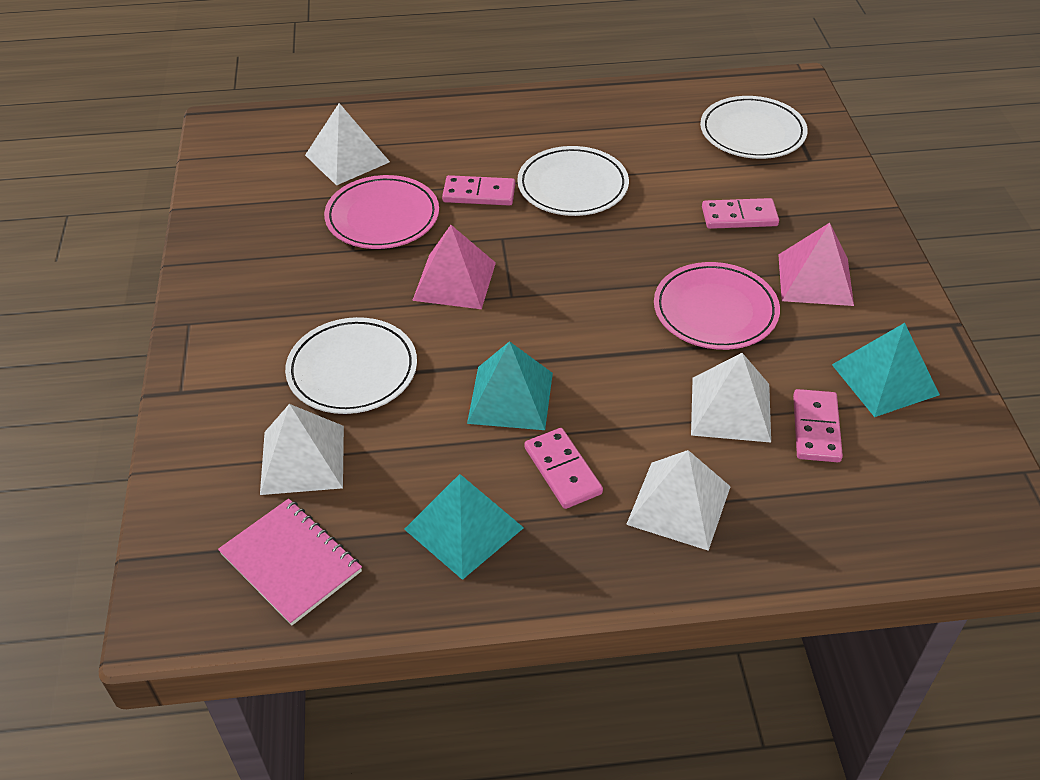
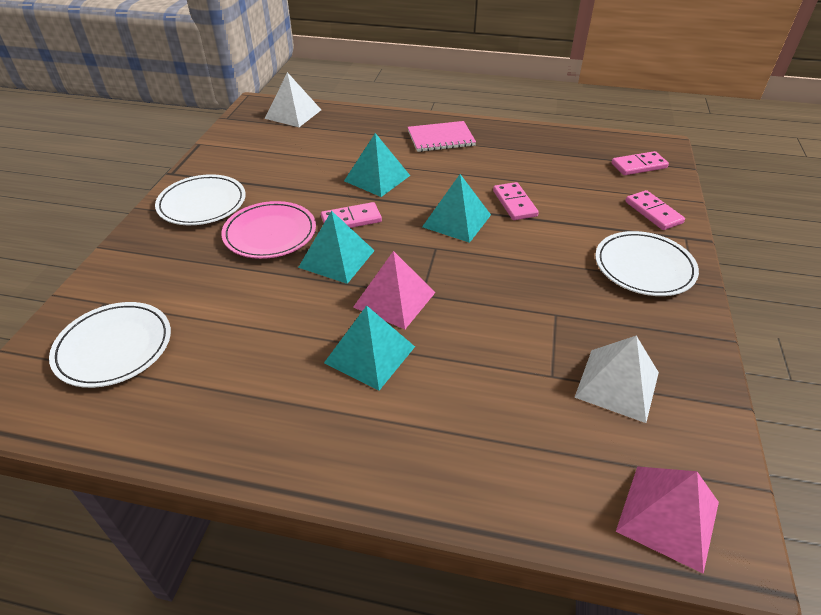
pink plate: 2 -> 1
turquoise pyramid: 3 -> 4
white pyramid: 4 -> 2

